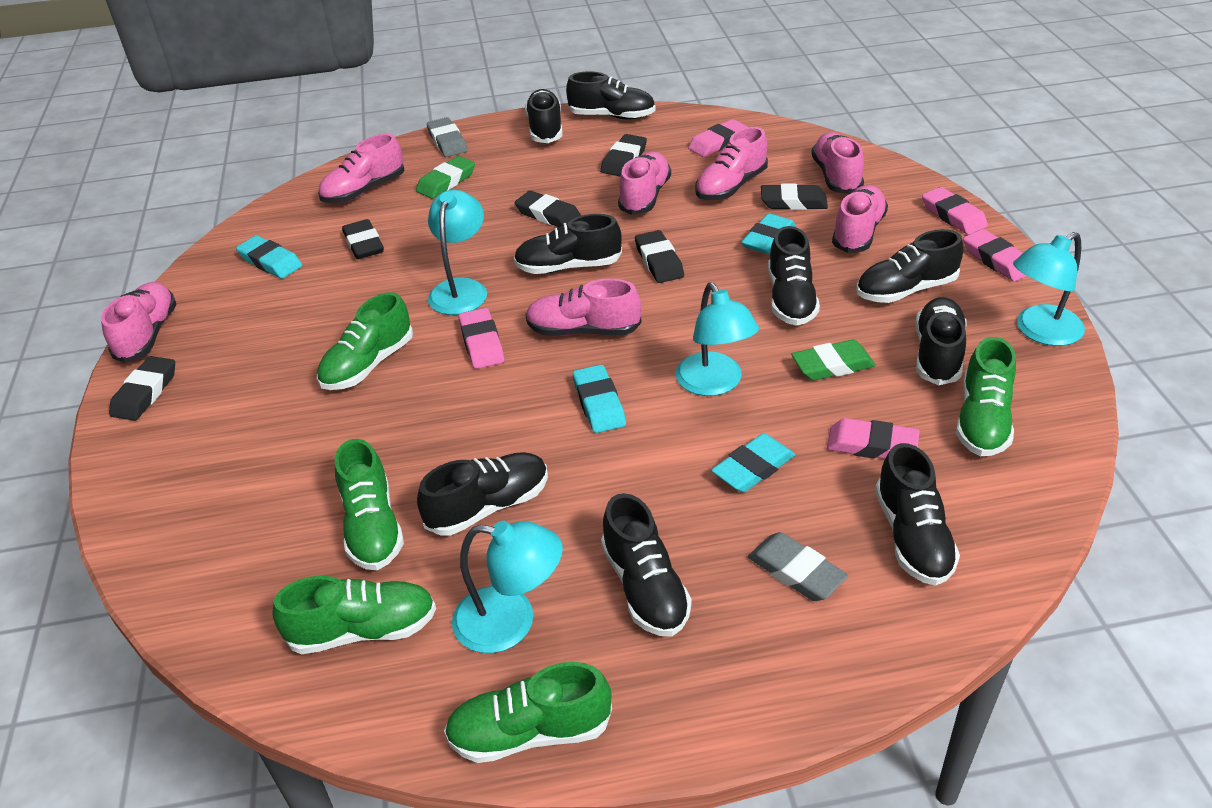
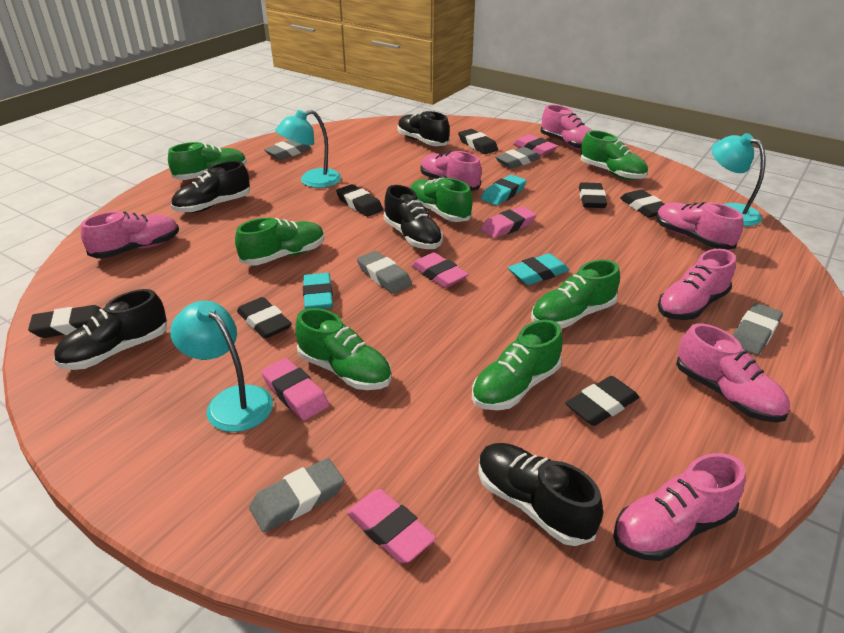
black eraser: 6 -> 7
black shoe: 9 -> 5
green eraser: 2 -> 0
green shoe: 5 -> 7
grey eraser: 2 -> 5
turquoise eraser: 4 -> 3
turquoise lamp: 4 -> 3

